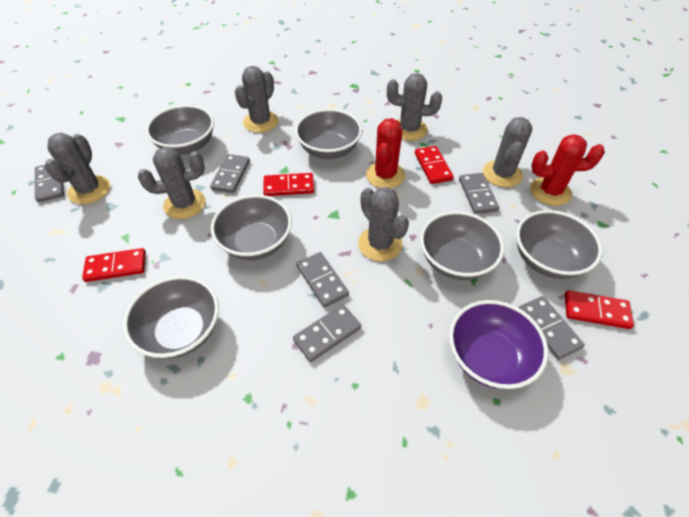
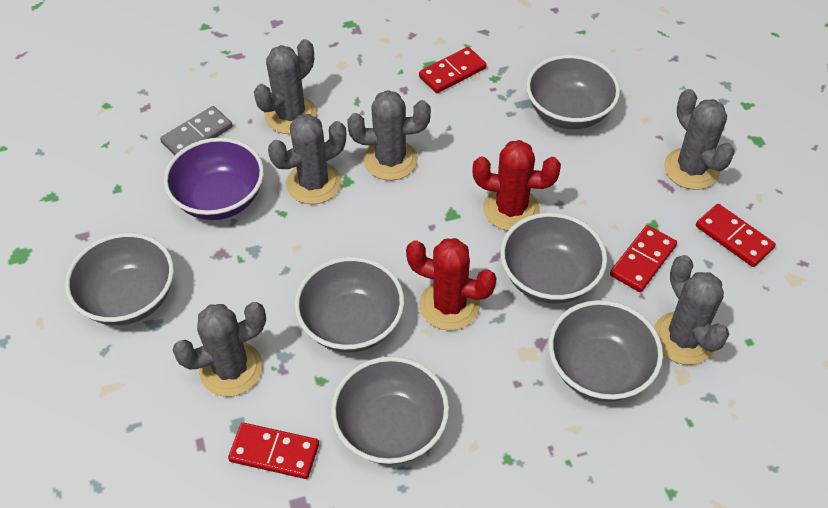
grey domino: 6 -> 1

